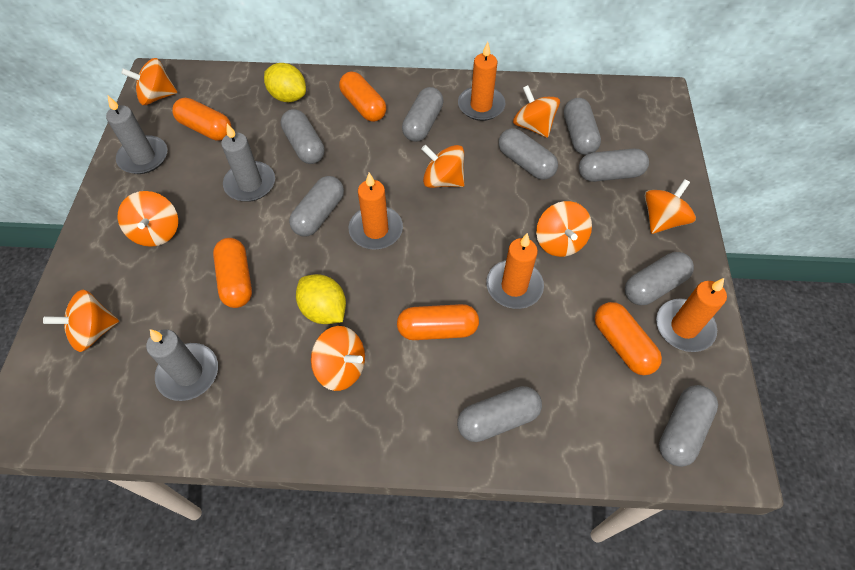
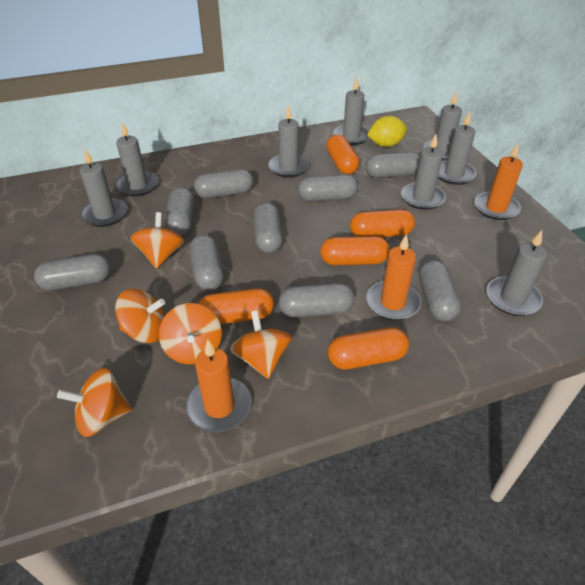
grey candle: 3 -> 8
orange candle: 4 -> 3
orange spinning top: 8 -> 5
yellow lemon: 2 -> 1

